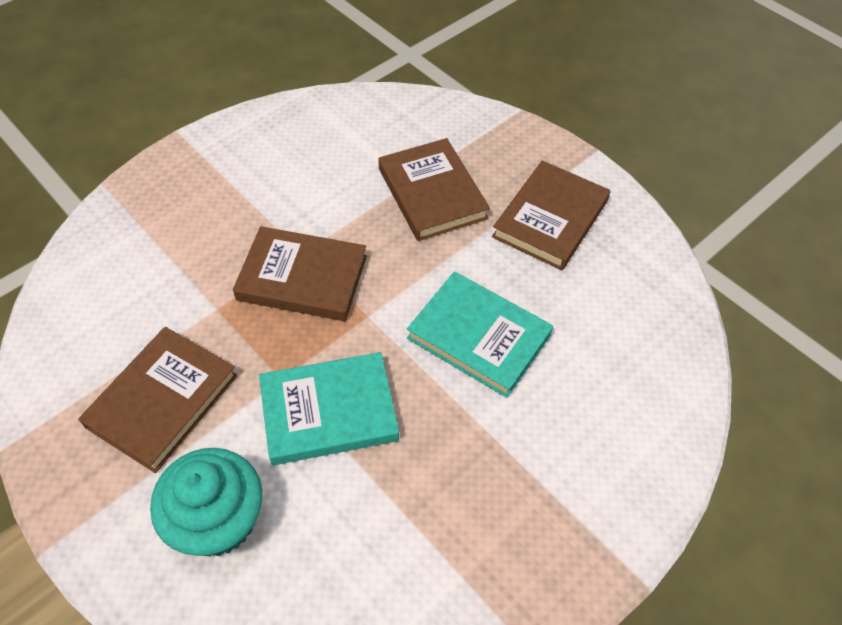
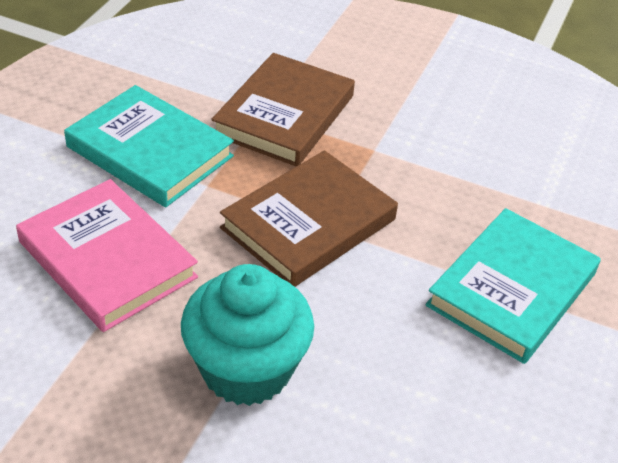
brown book: 4 -> 2
pink book: 0 -> 1

